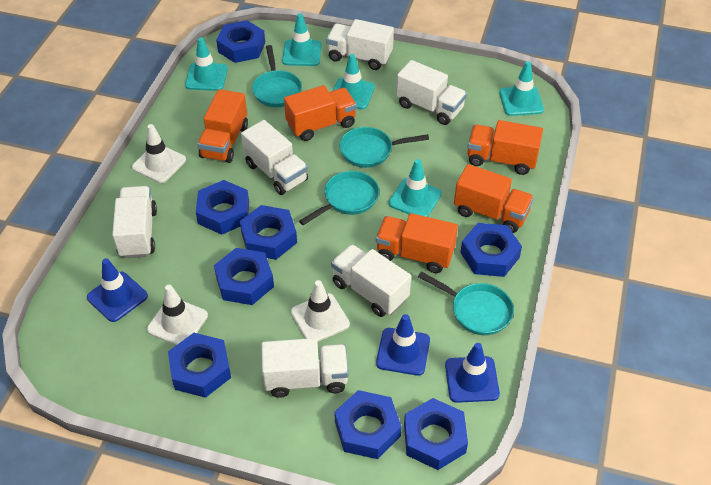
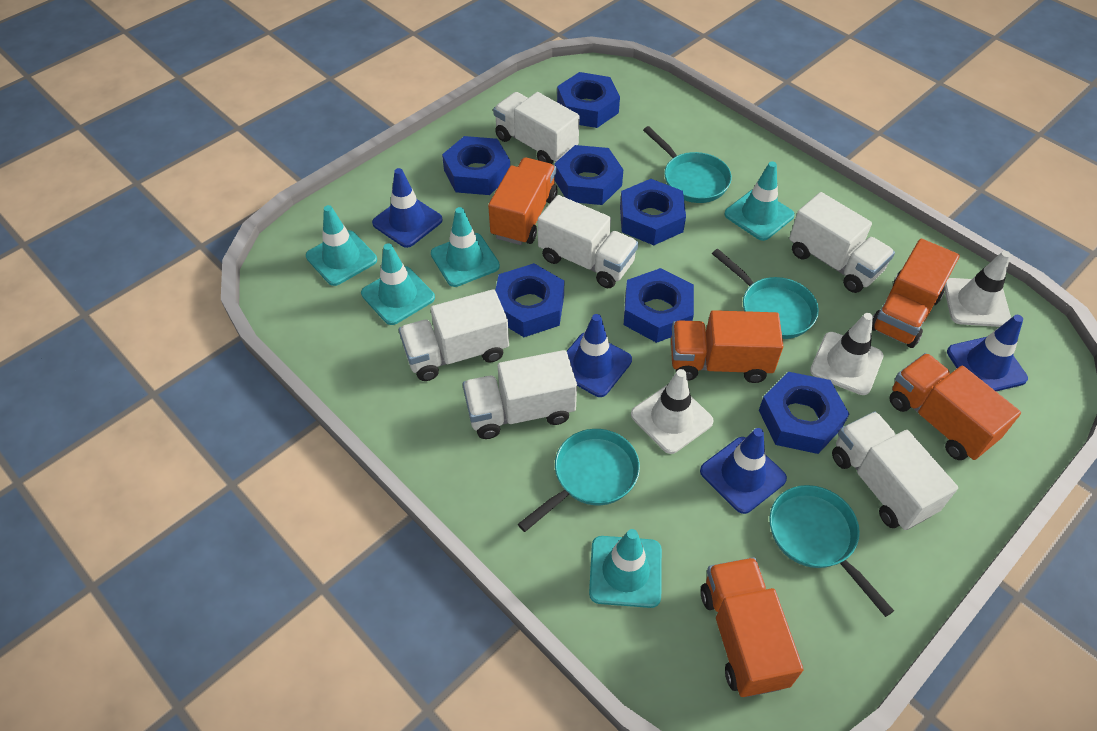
blue nut: 8 -> 7
blue traffic cone: 3 -> 4

